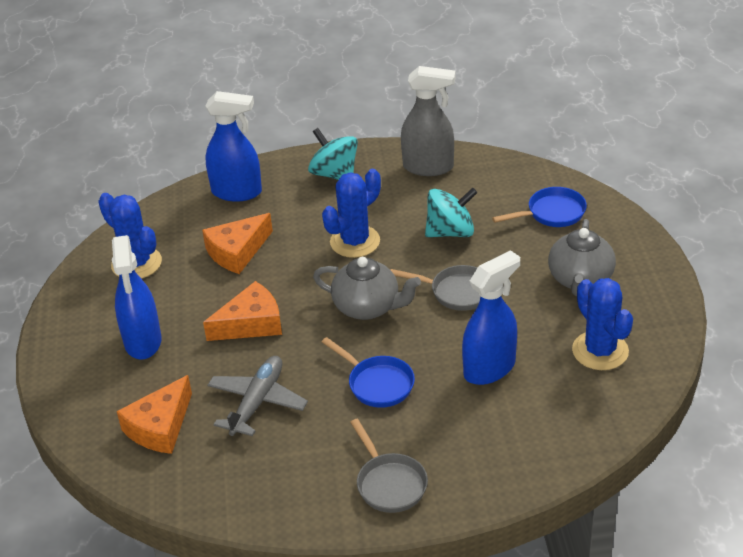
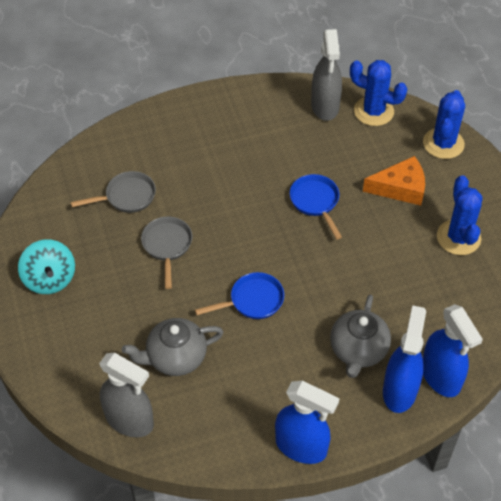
grey plane: 1 -> 0
grey spray bottle: 1 -> 2
orange cheese: 3 -> 1
turquoise spinning top: 2 -> 1

